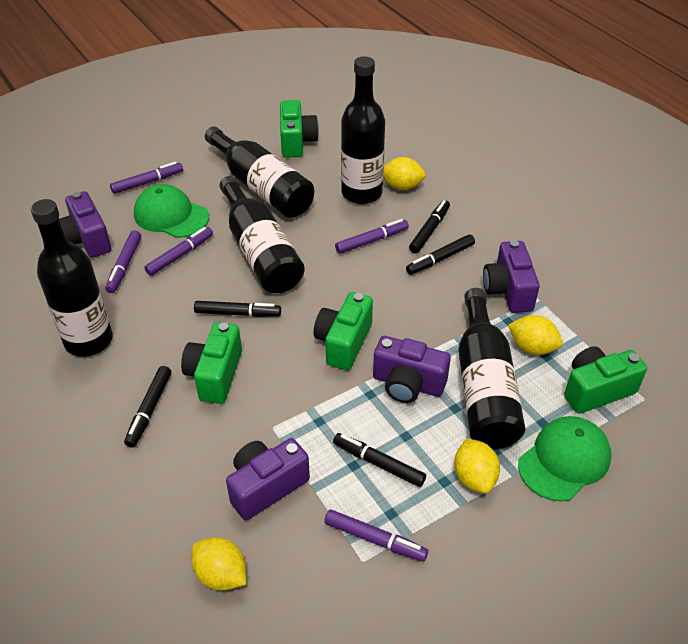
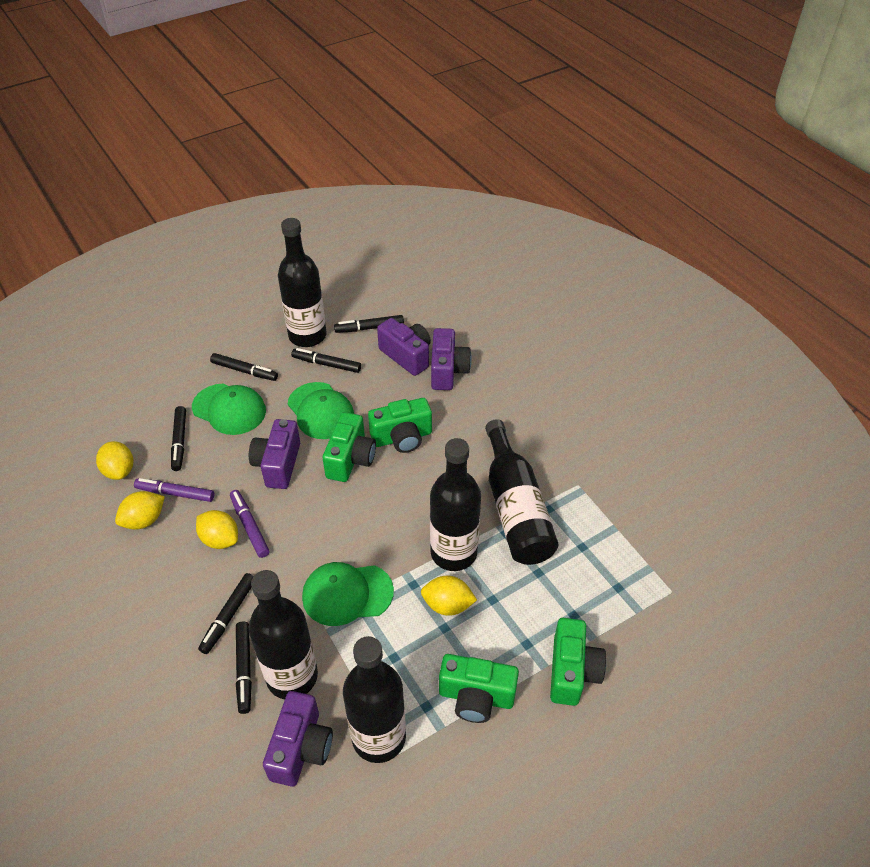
black marker: 5 -> 6
green cap: 2 -> 3
purple marker: 5 -> 2

